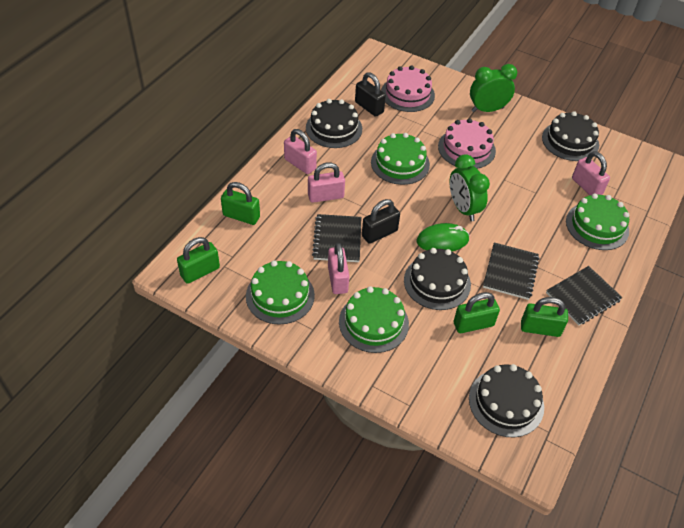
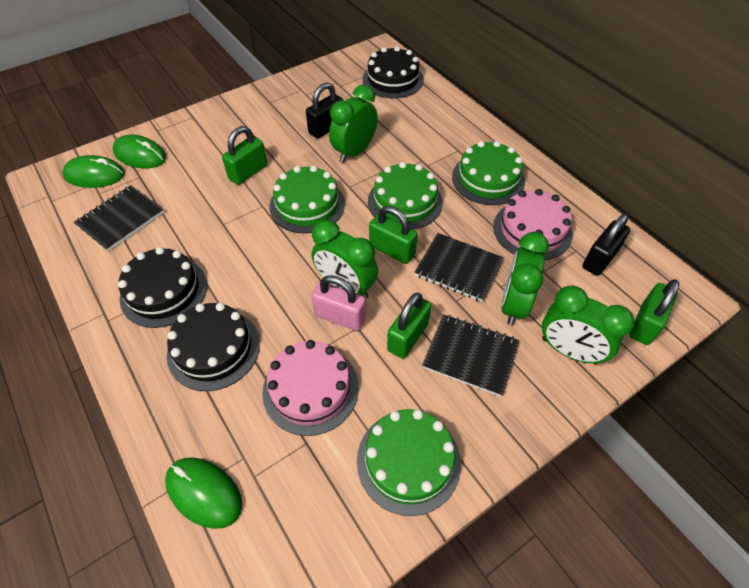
black cake: 4 -> 3
green clock: 2 -> 4
green mouse: 1 -> 3
pink padlock: 4 -> 1

